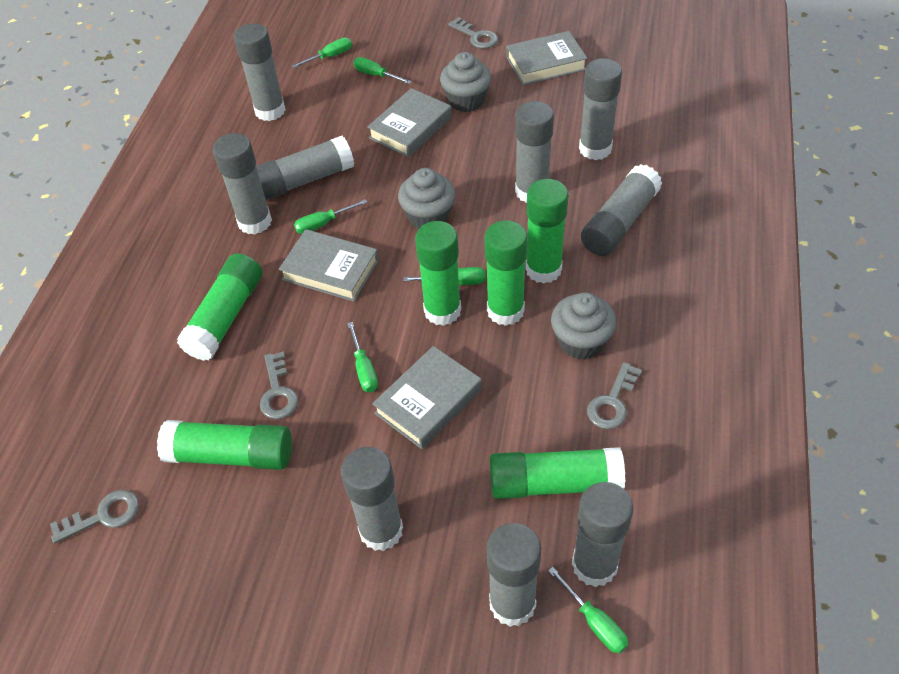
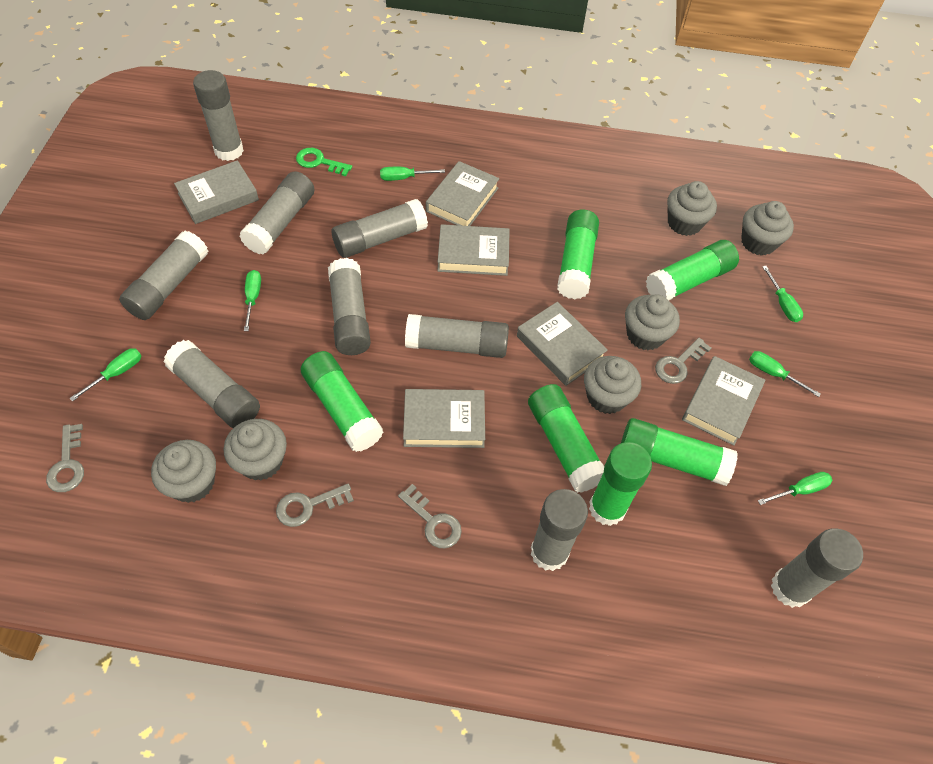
green key: 0 -> 1
grey book: 4 -> 6
grey cupcake: 3 -> 6

